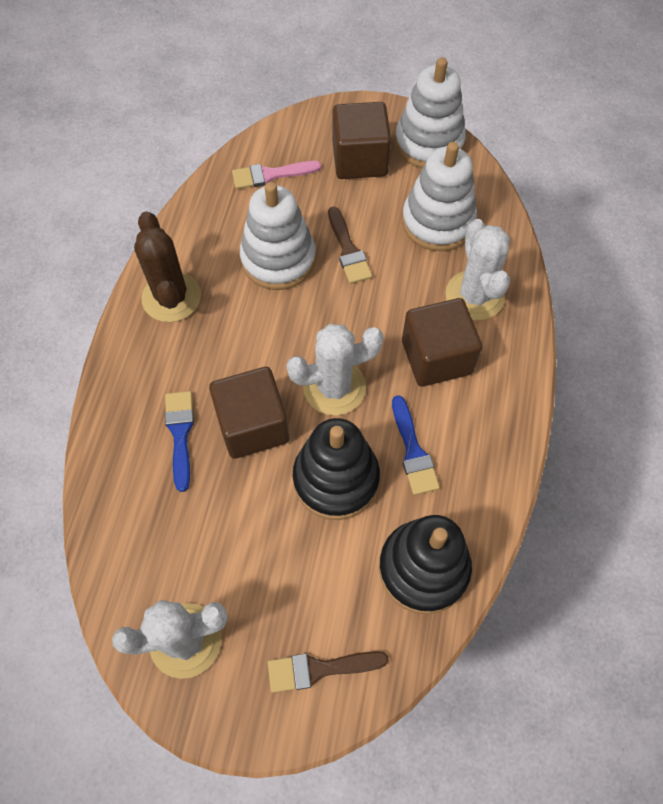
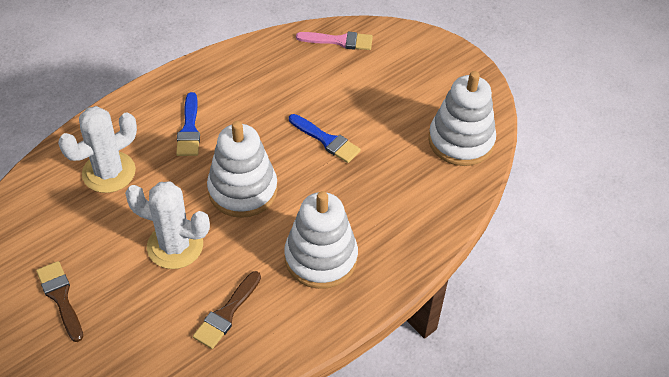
black stacking toy: 2 -> 0
brown cactus: 1 -> 0
brown cube: 3 -> 0
white cactus: 3 -> 2

